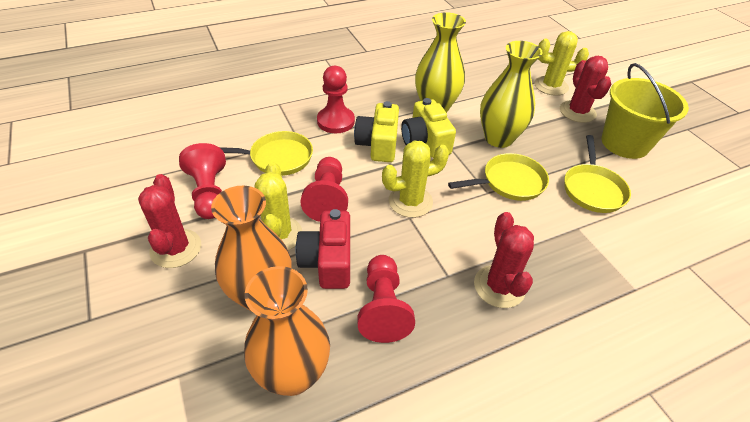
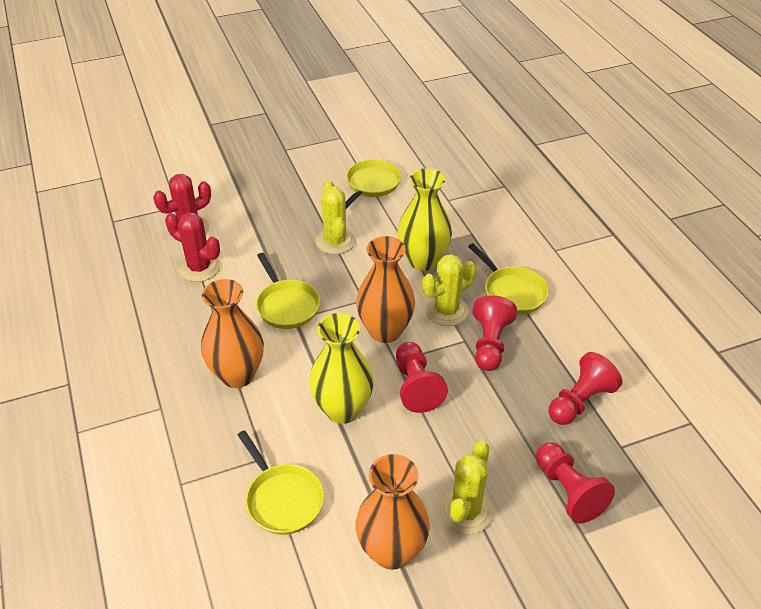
orange vase: 2 -> 3
red cactus: 3 -> 2
red camera: 1 -> 0
yellow bucket: 1 -> 0
yellow camera: 2 -> 0
yellow pan: 3 -> 4

